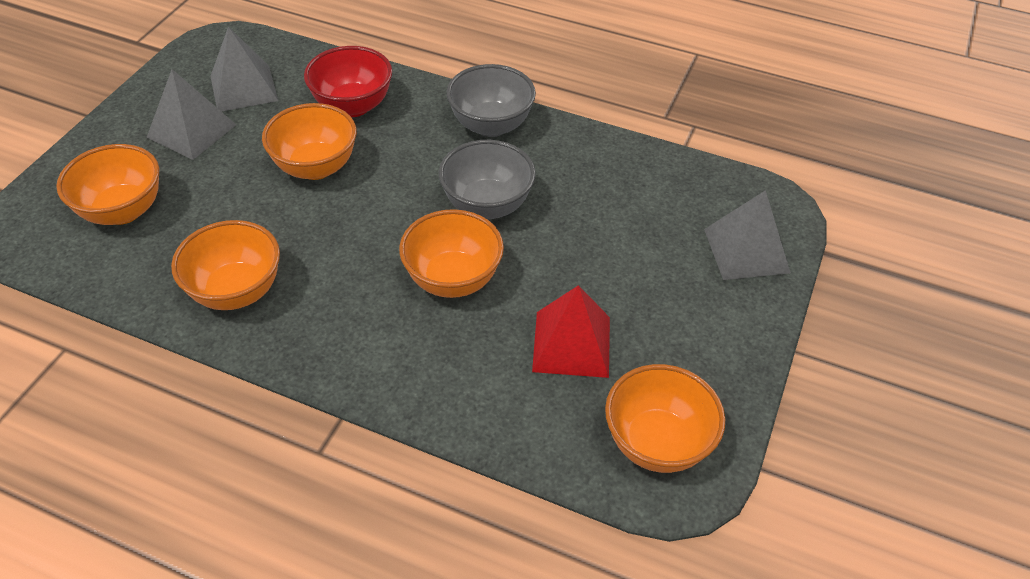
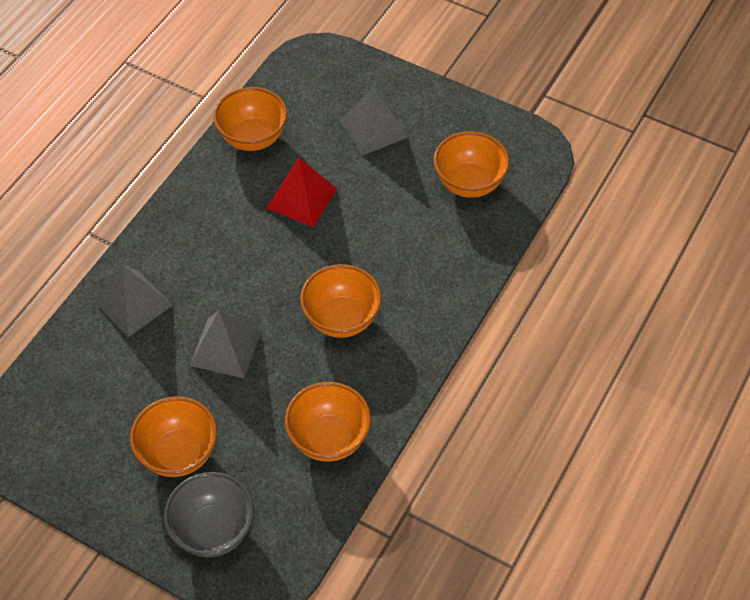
grey bowl: 2 -> 1
red bowl: 1 -> 0

